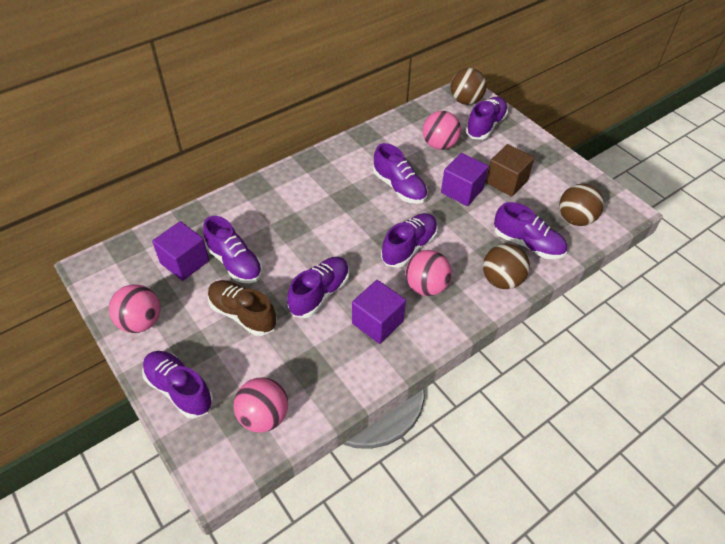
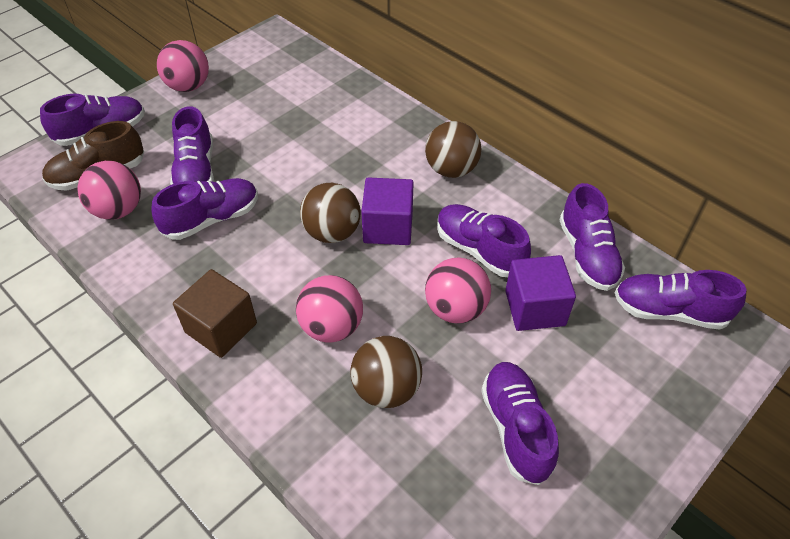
purple cube: 3 -> 2

